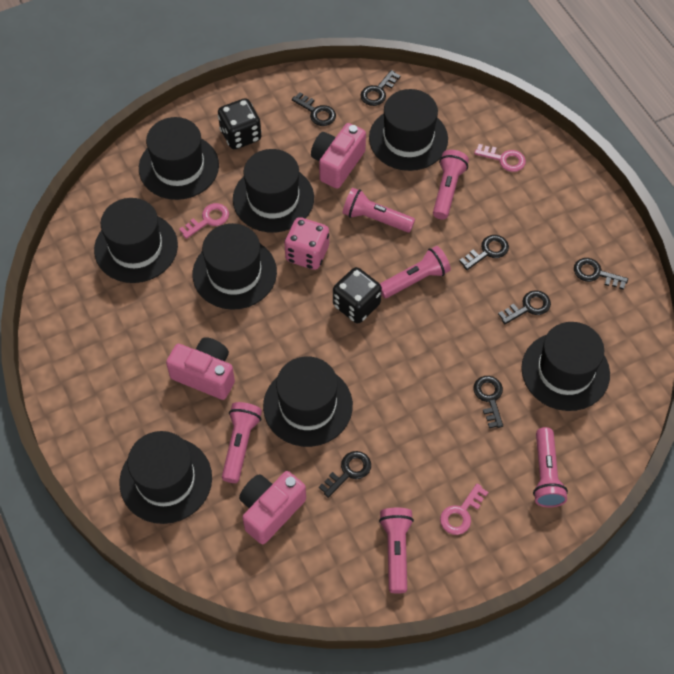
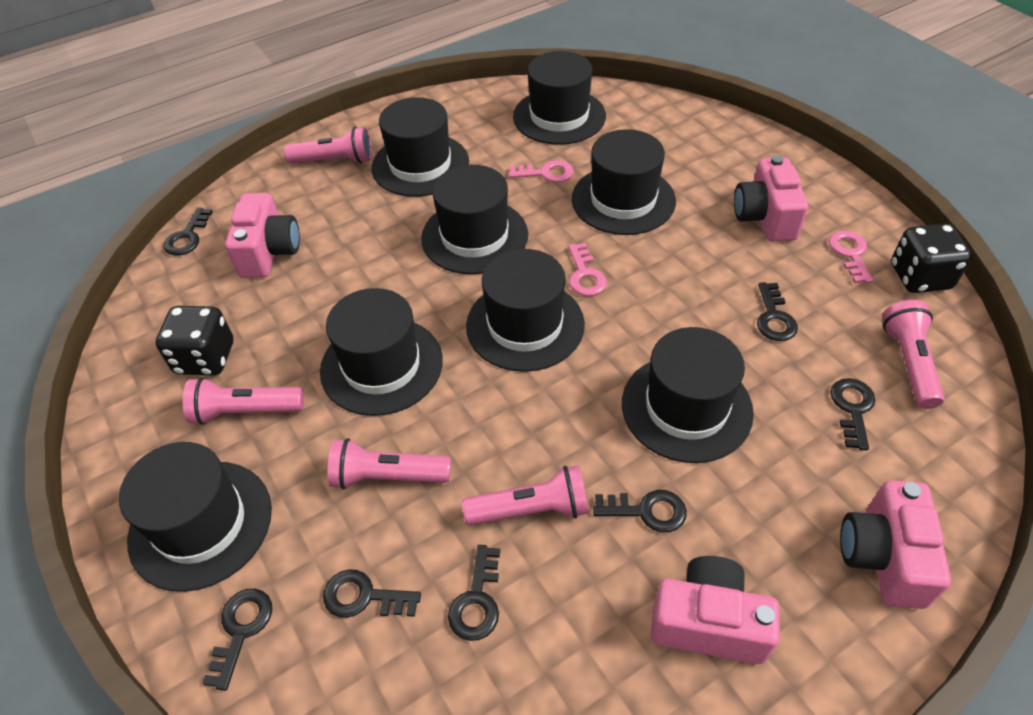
pink camera: 3 -> 4
pink dice: 1 -> 0
pink flashlight: 6 -> 5

